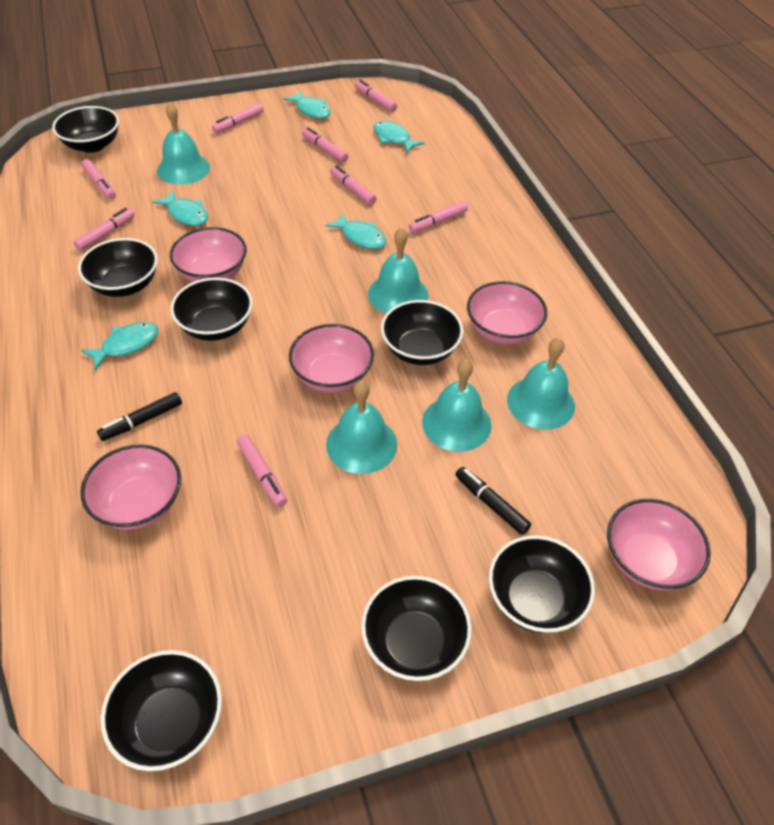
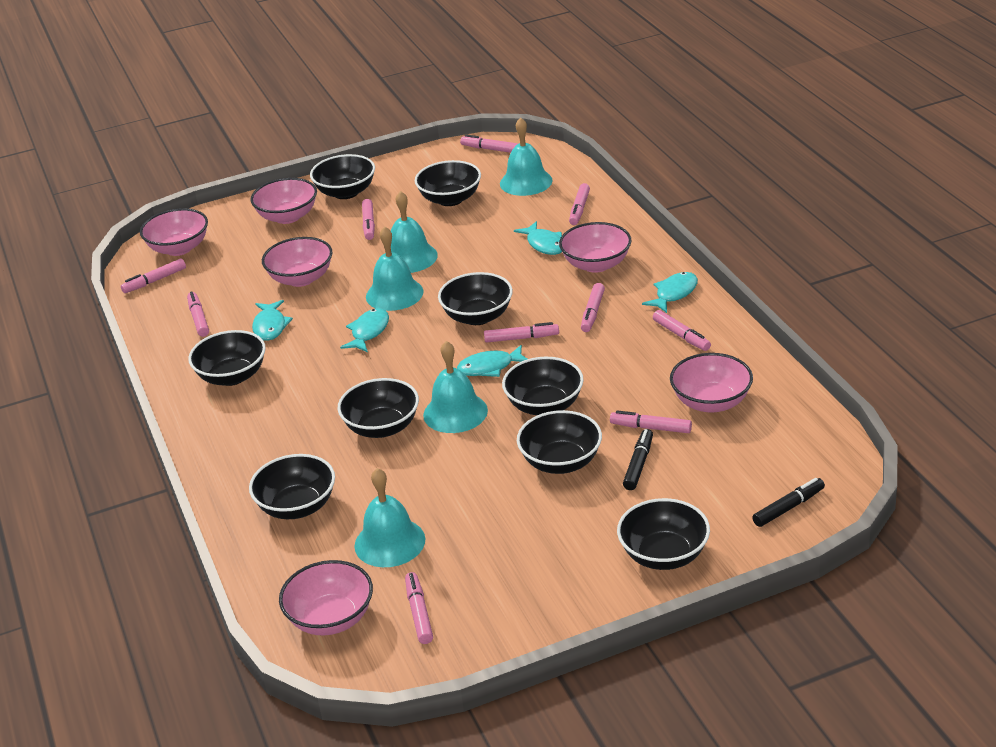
black bowl: 7 -> 9
pink bowl: 5 -> 6
pink marker: 8 -> 10

